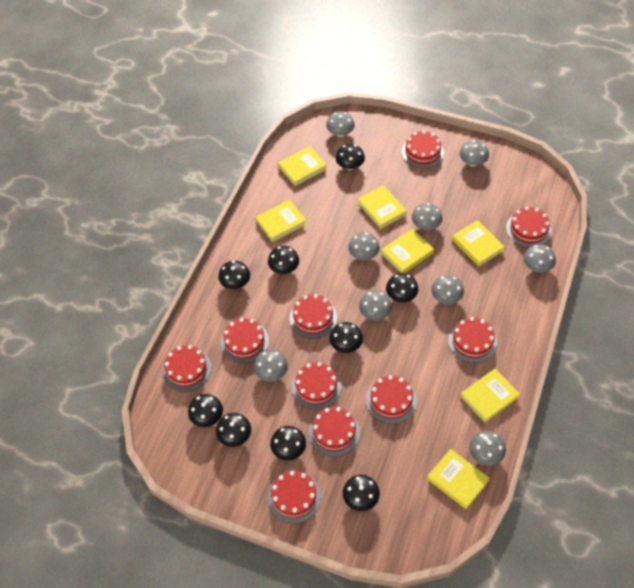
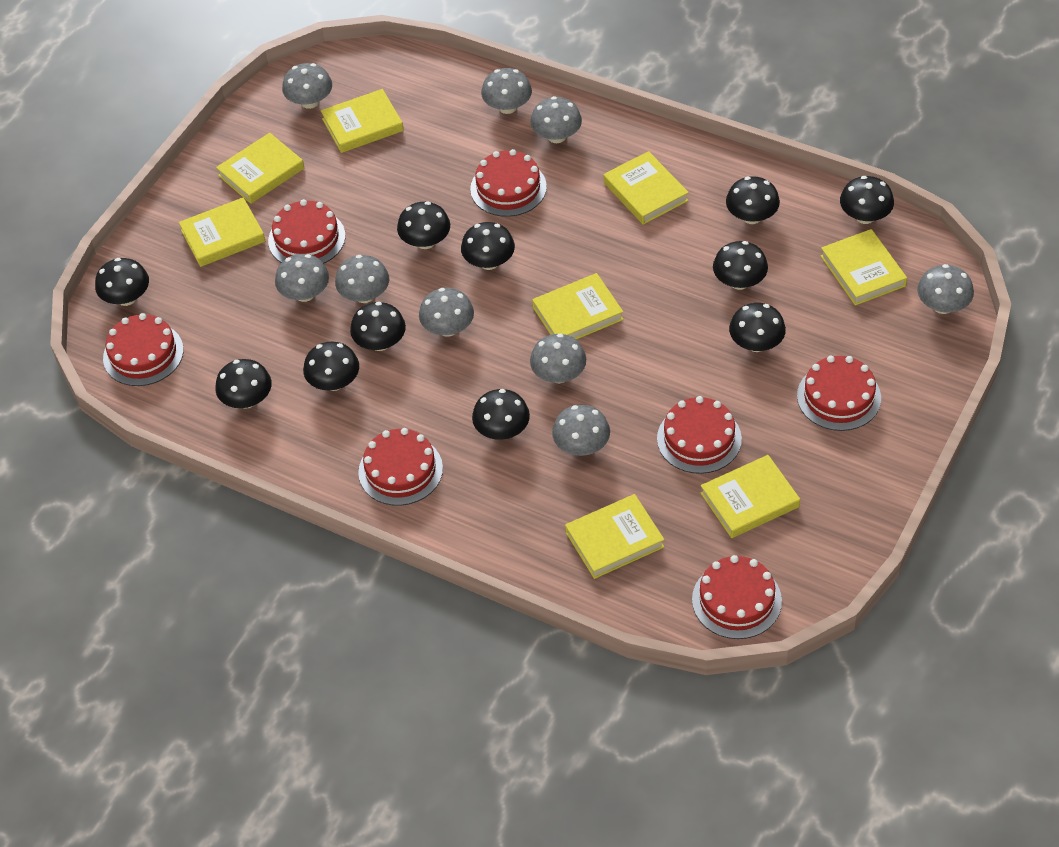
black mushroom: 9 -> 11
red cake: 10 -> 7
yellow book: 7 -> 8

